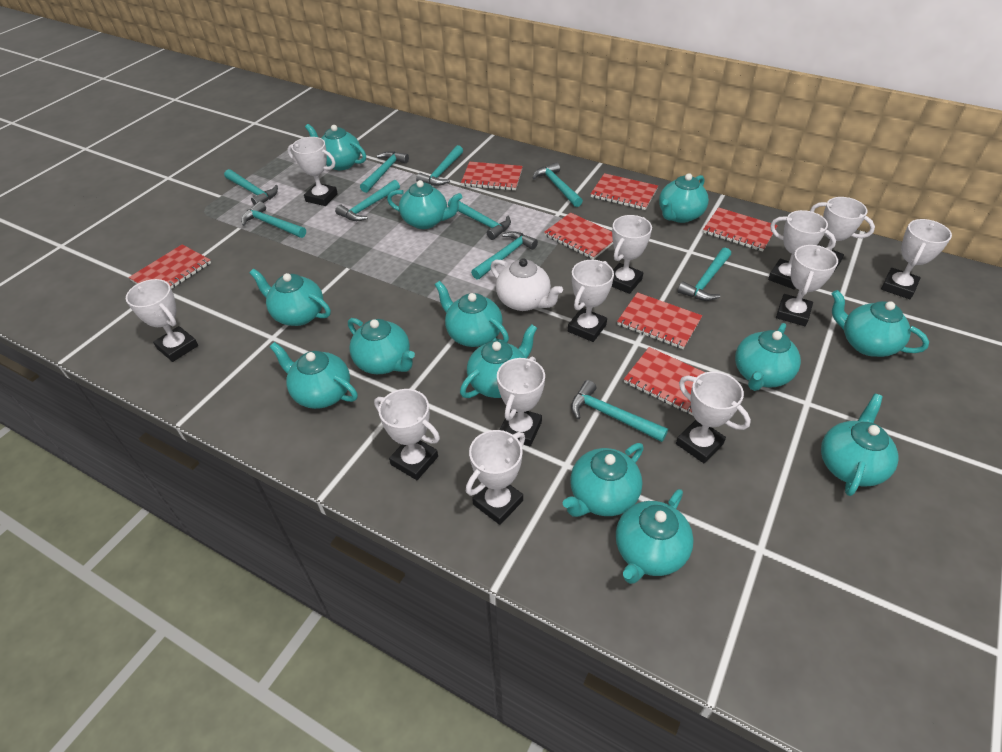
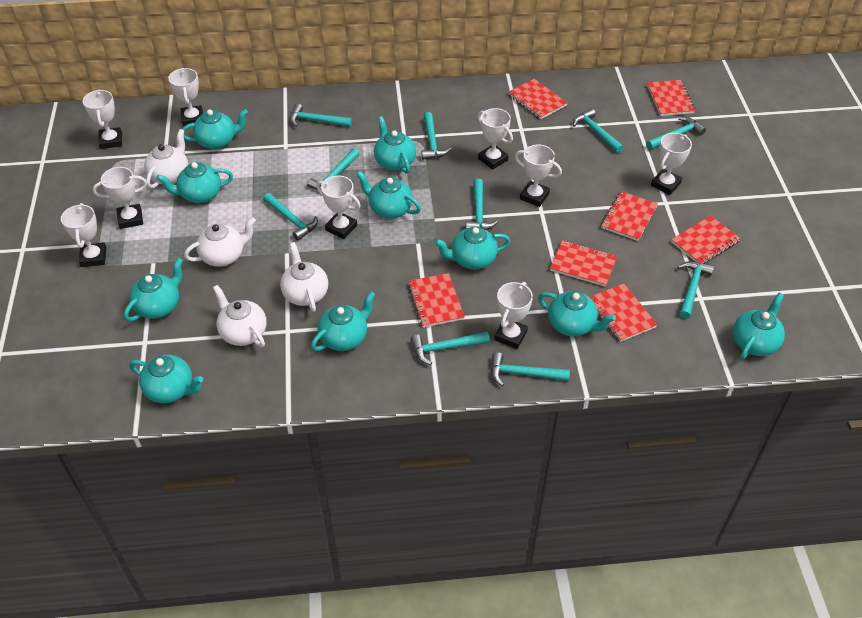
turquoise teapot: 13 -> 10
white teapot: 1 -> 4
white trophy: 12 -> 9

